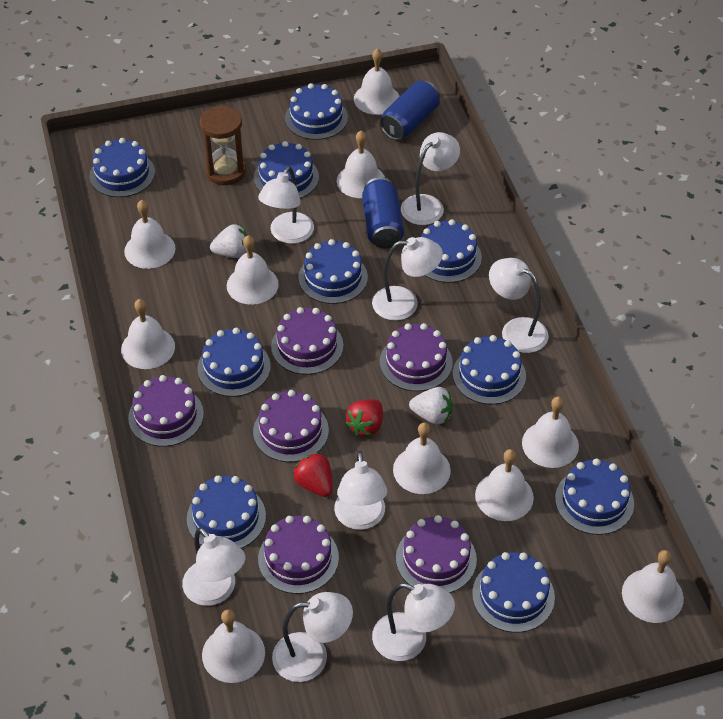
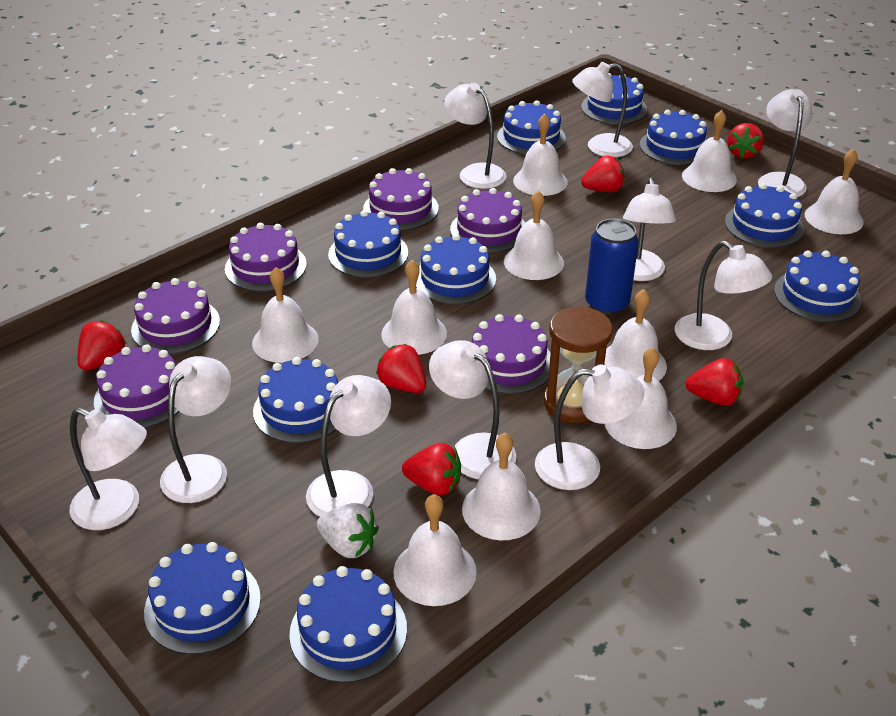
blue can: 2 -> 1
red strawberry: 2 -> 6
white lamp: 8 -> 10
white strawberry: 2 -> 1

